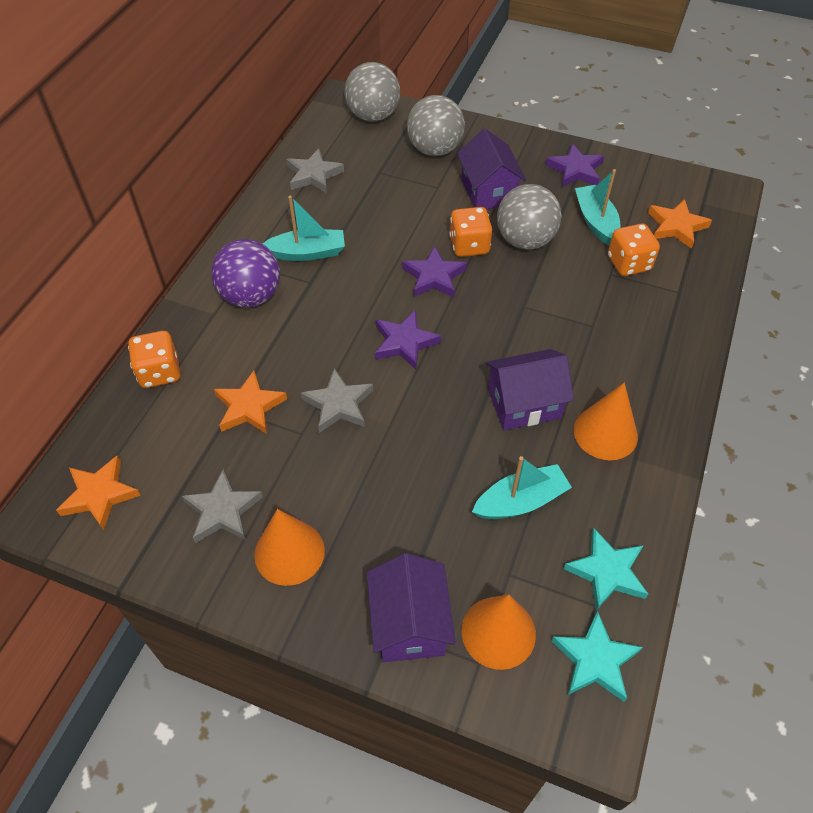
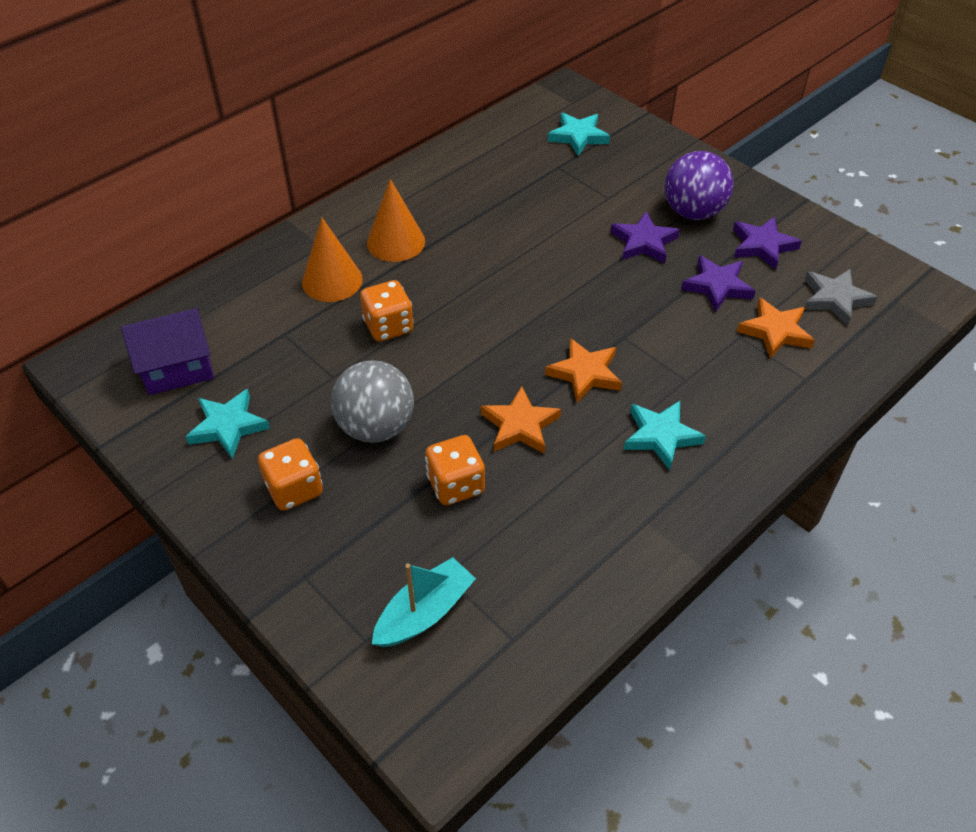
grey ball: 3 -> 1
grey star: 3 -> 1
orange cone: 3 -> 2
purple house: 3 -> 1
turquoise boat: 3 -> 1
turquoise star: 2 -> 3

